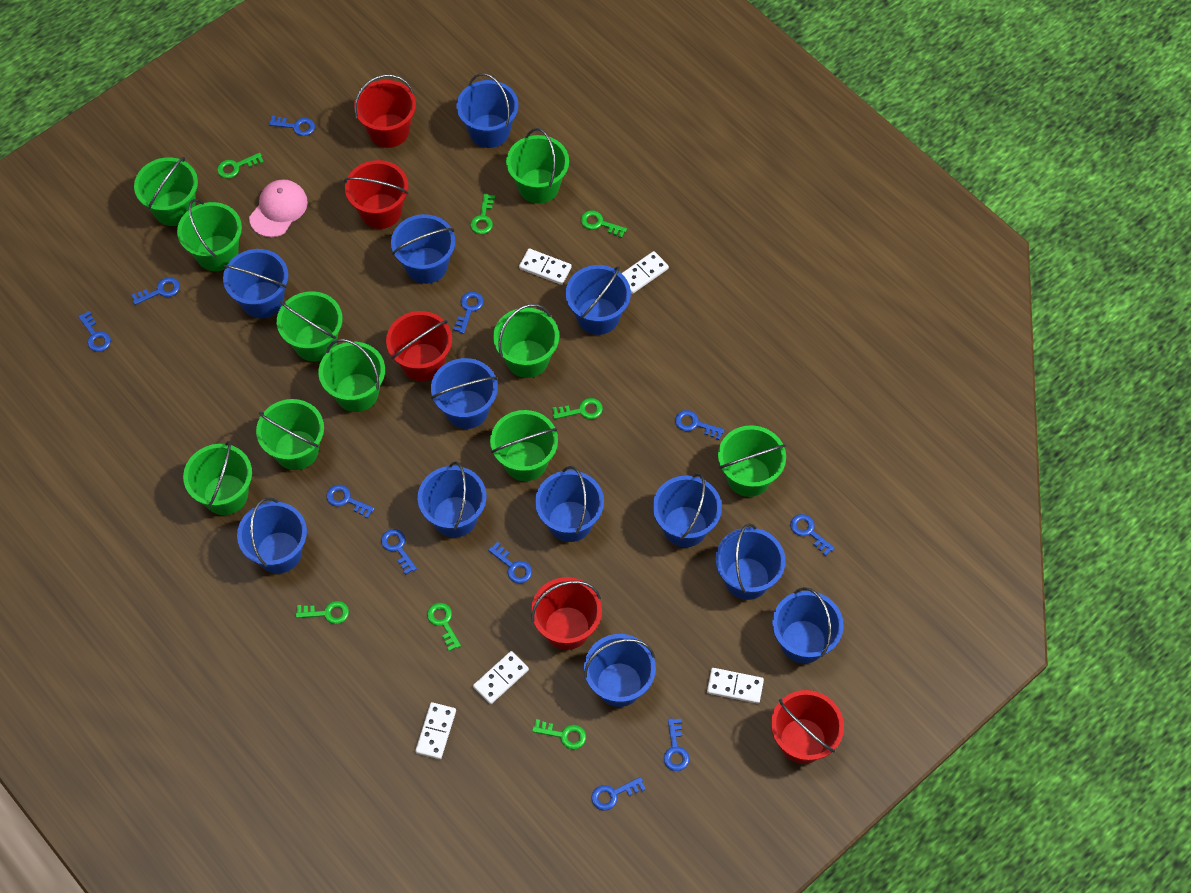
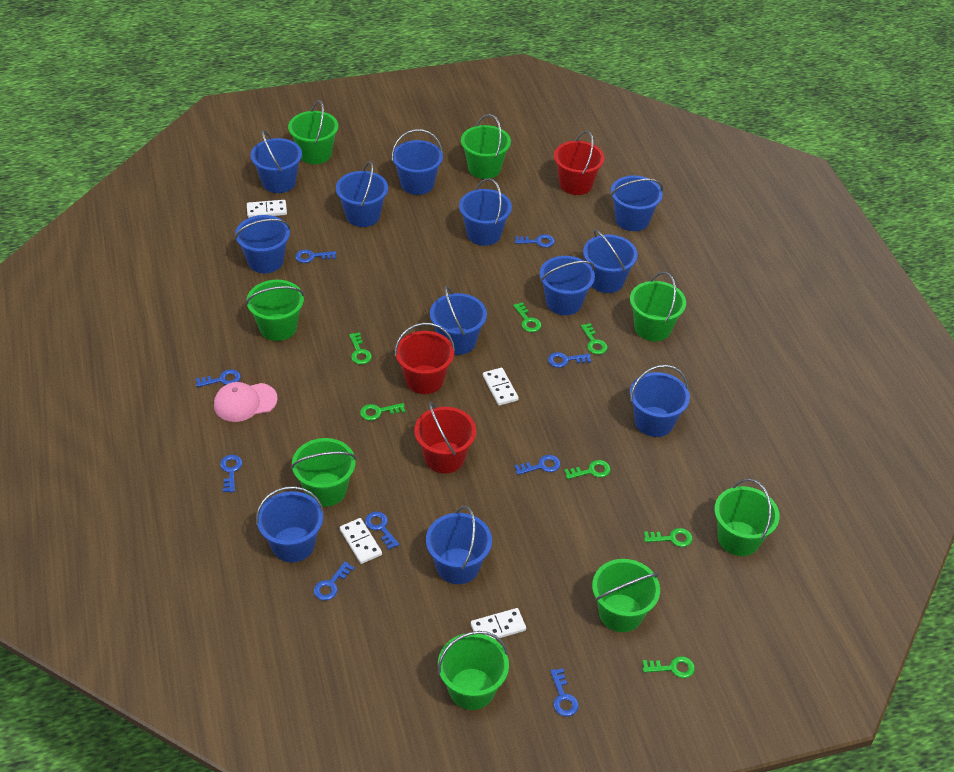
blue key: 11 -> 9
green bucket: 10 -> 8
red bucket: 5 -> 3
white domino: 5 -> 4

